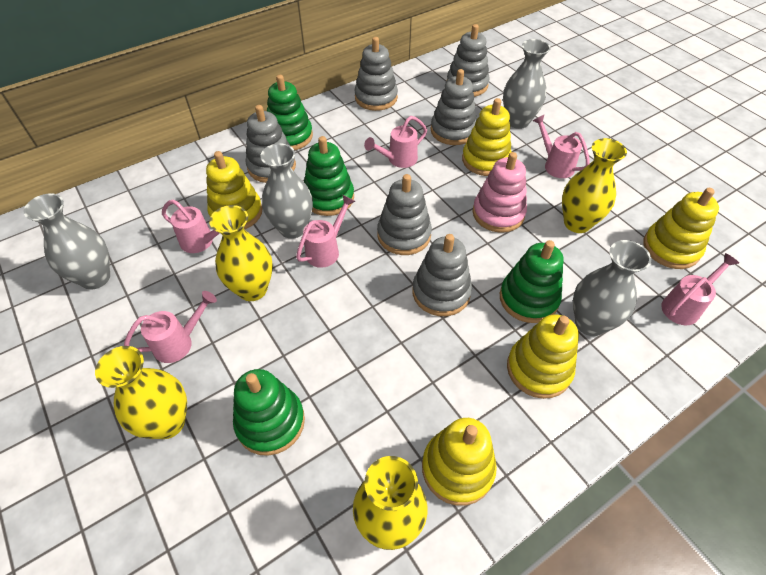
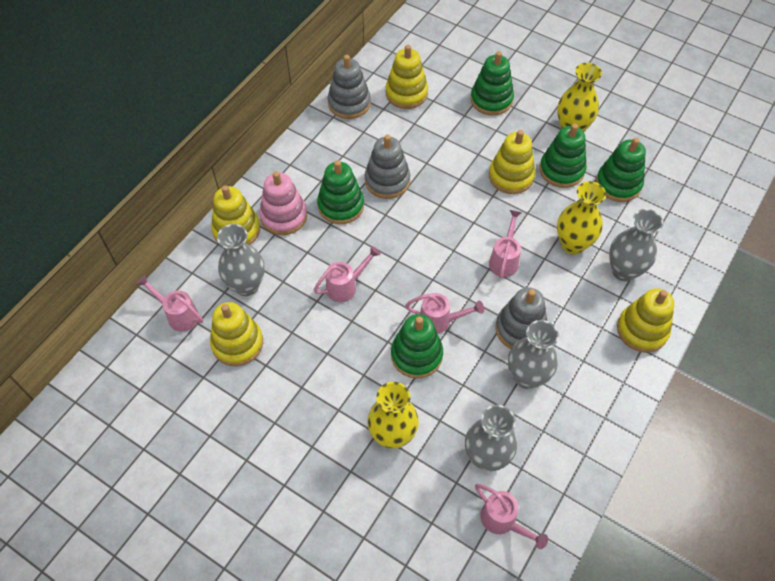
green stacking toy: 4 -> 5
grey stacking toy: 6 -> 3
pink watering can: 6 -> 5
yellow vase: 4 -> 3

